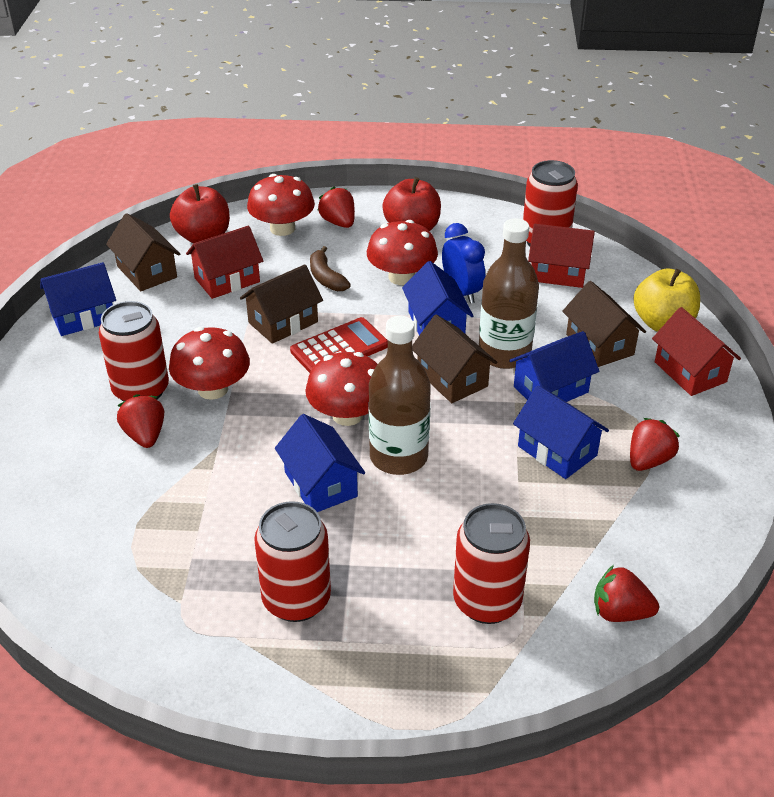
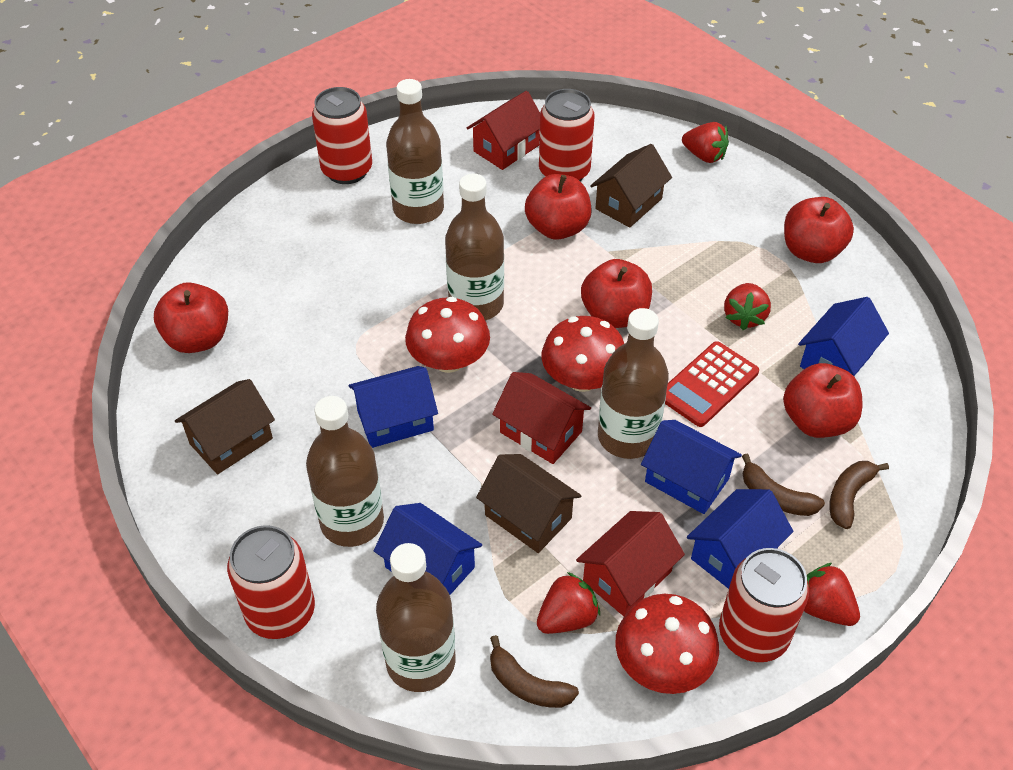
blue clock: 1 -> 0
brown banana: 1 -> 3
brown bottle: 2 -> 5
brown house: 4 -> 3
red apple: 2 -> 5
red mushroom: 4 -> 3
yellow apple: 1 -> 0

